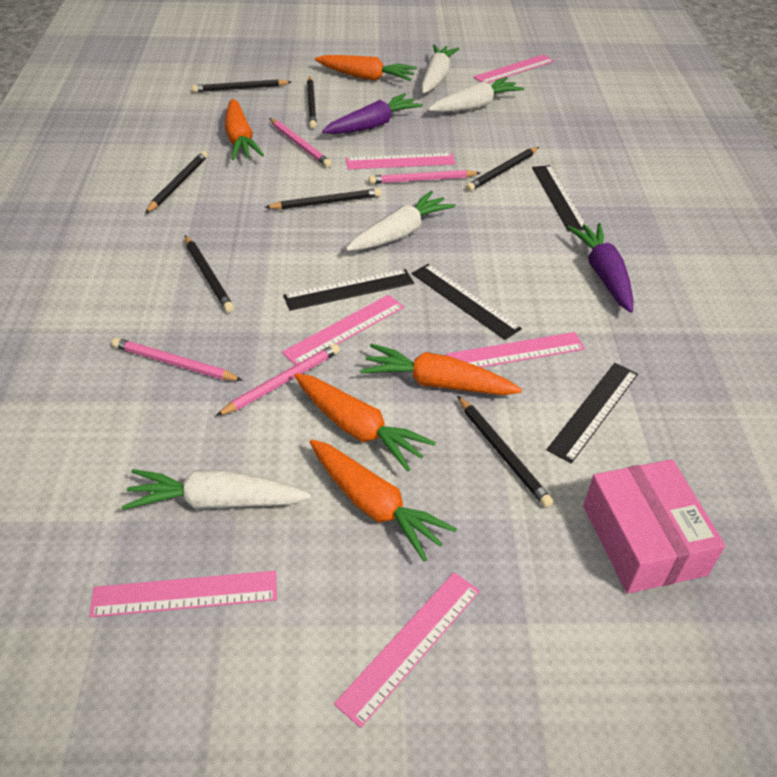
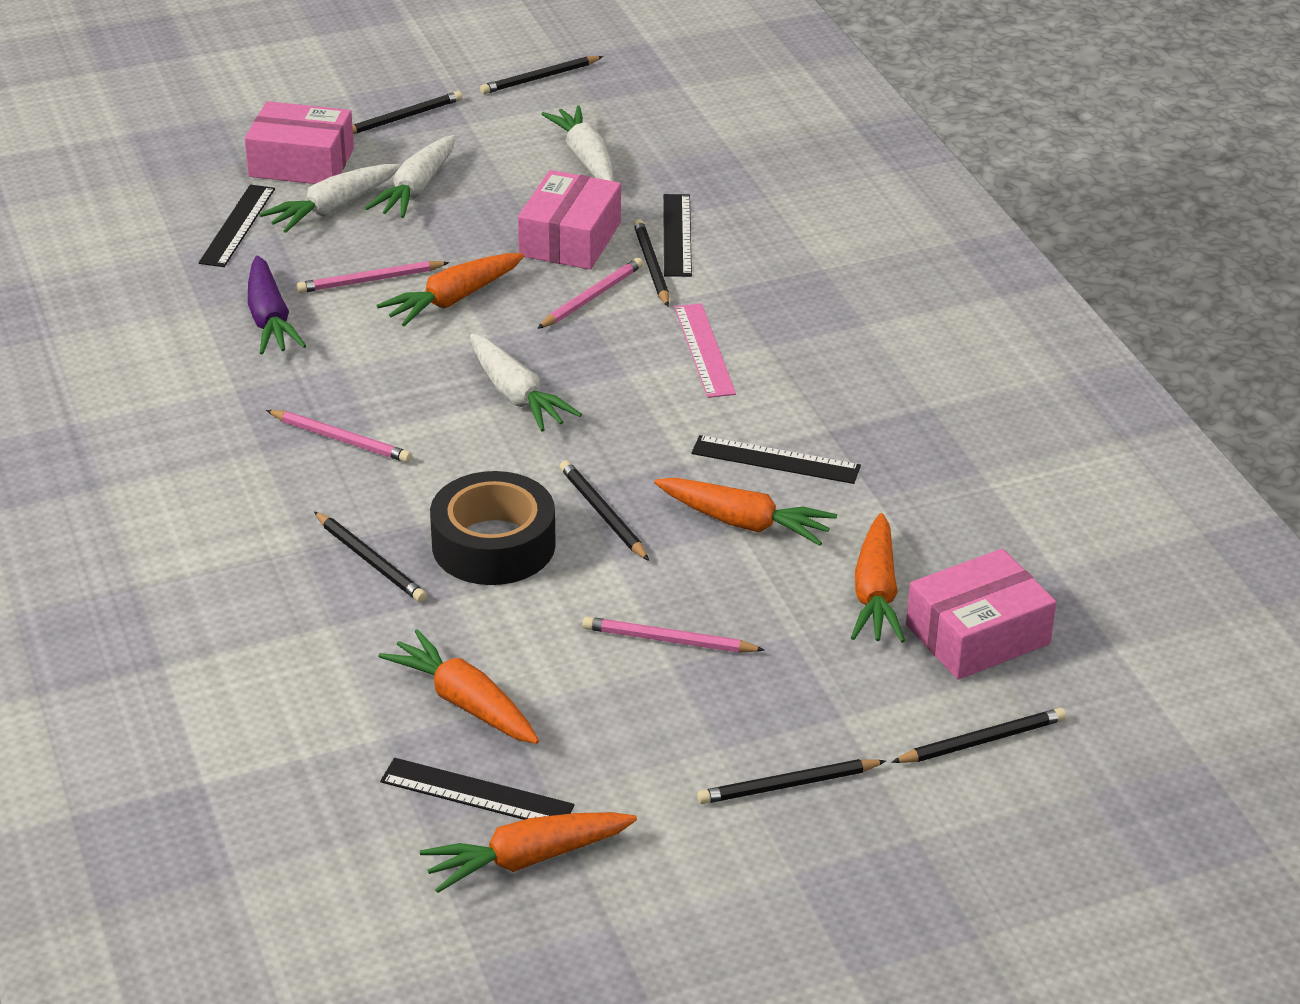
black tape: 0 -> 1
pink box: 1 -> 3
pink ruler: 6 -> 1
purple carrot: 2 -> 1

